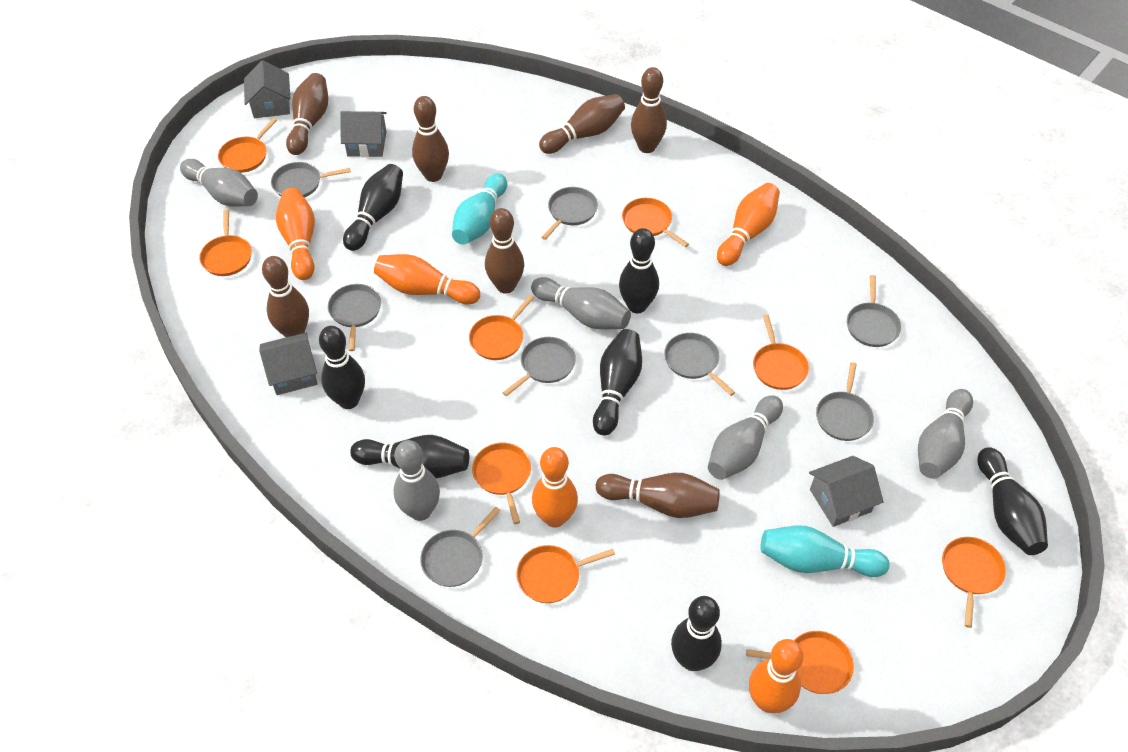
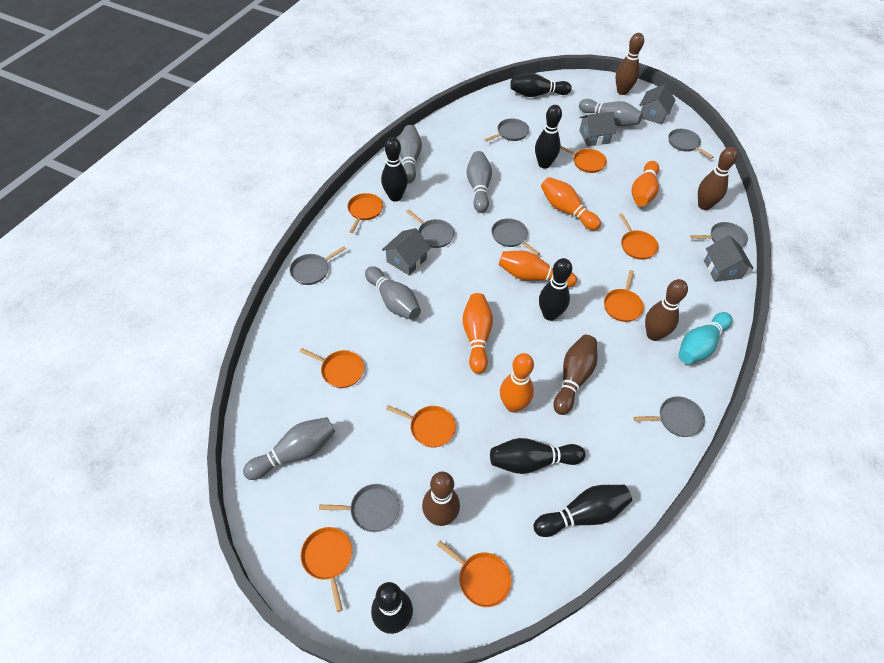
brown bowling pin: 7 -> 5
orange pan: 9 -> 8
turquoise bowling pin: 2 -> 1

